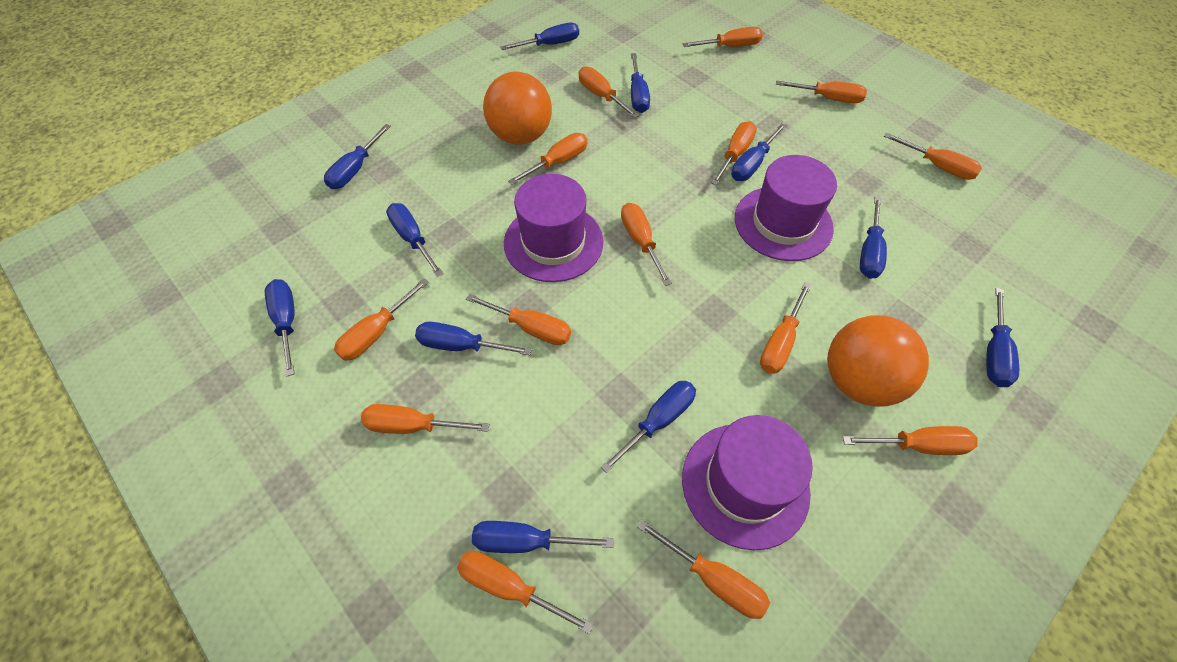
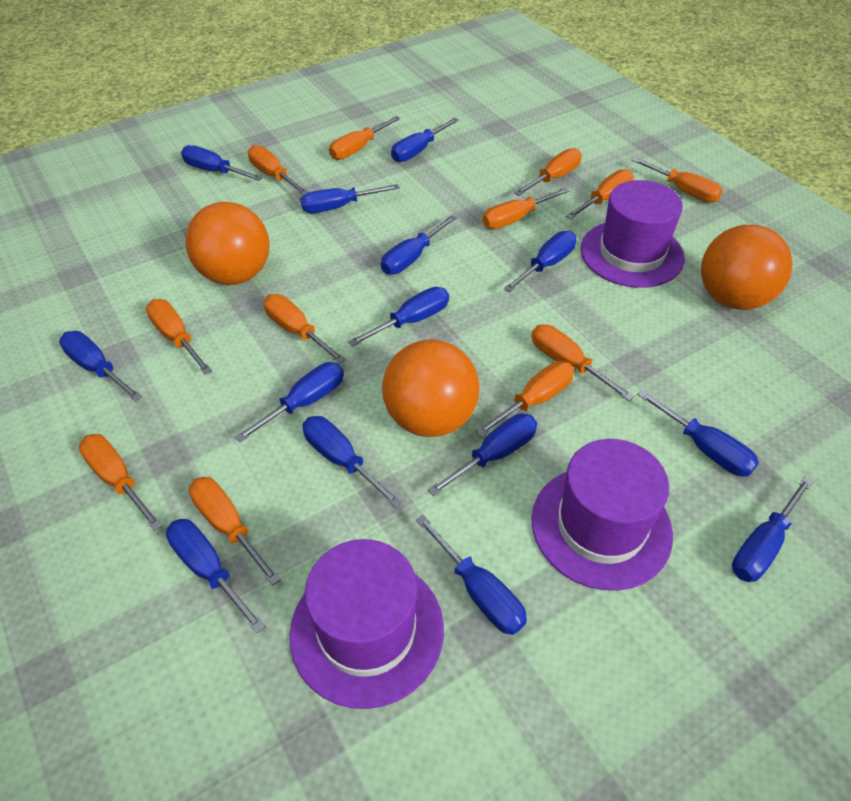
blue screwdriver: 11 -> 14
orange ball: 2 -> 3
orange screwdriver: 14 -> 12

